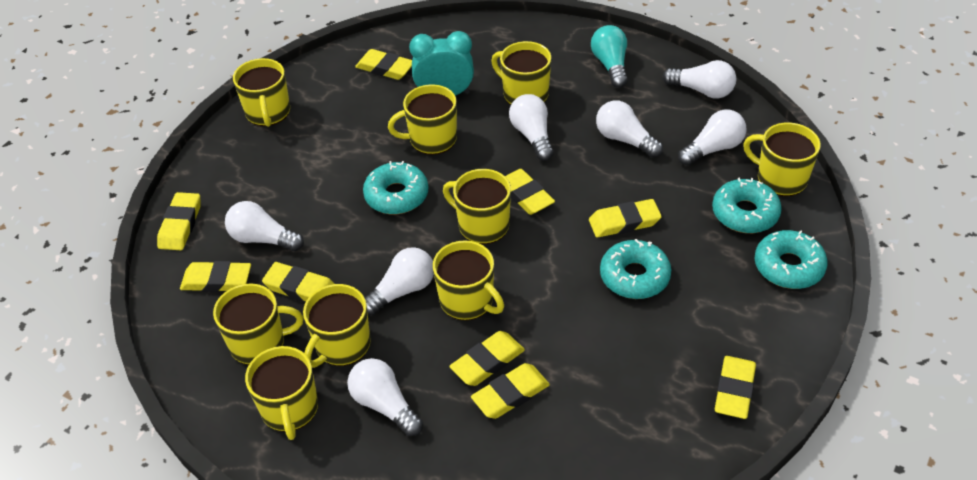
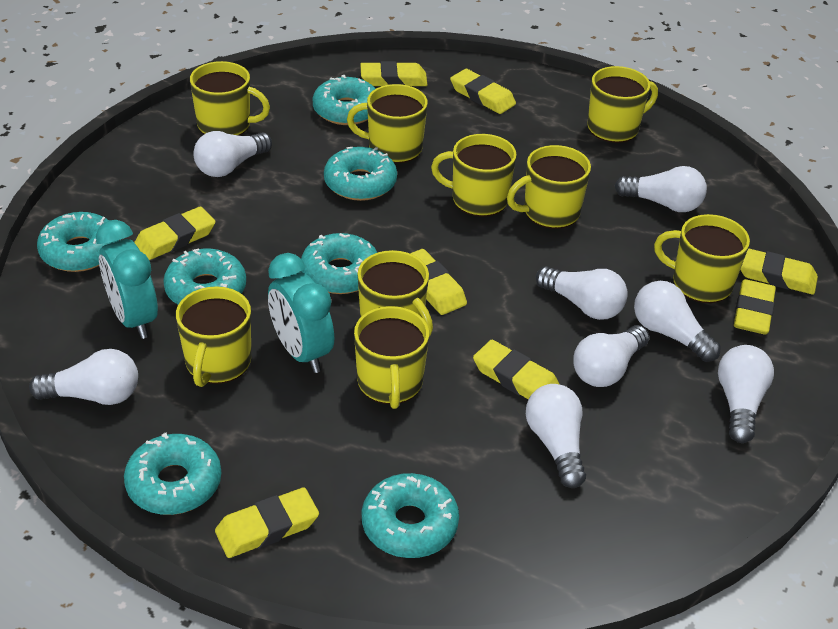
turquoise clock: 1 -> 2
turquoise donut: 4 -> 7
turquoise light bulb: 1 -> 0
white light bulb: 7 -> 8
yellow eraser: 9 -> 8

